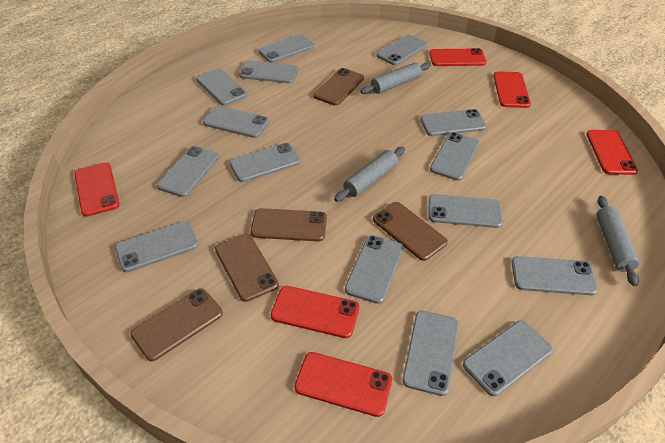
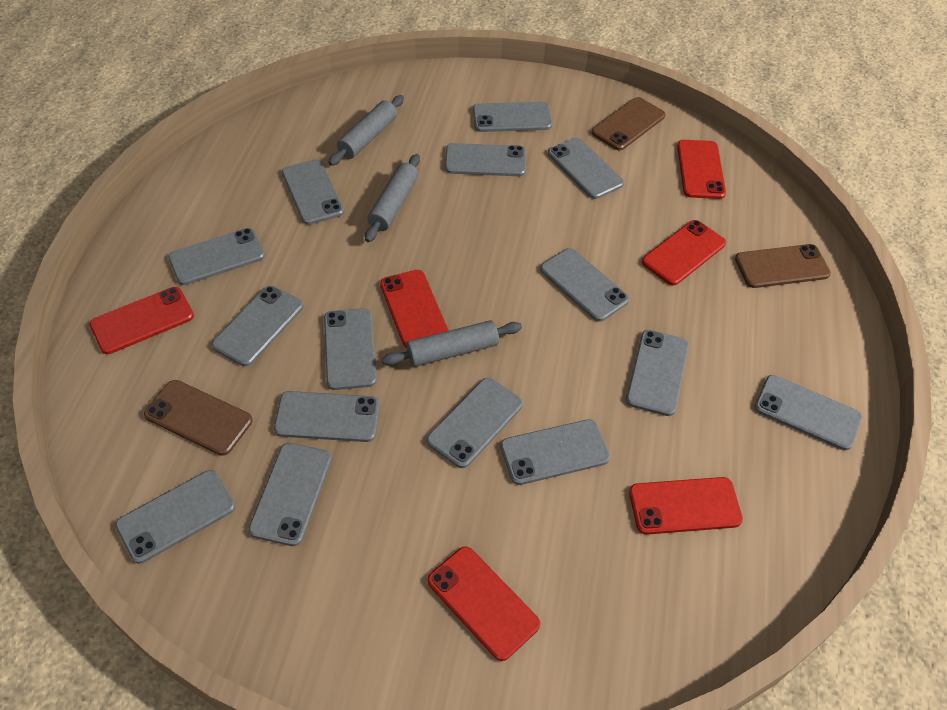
brown phone: 5 -> 3

